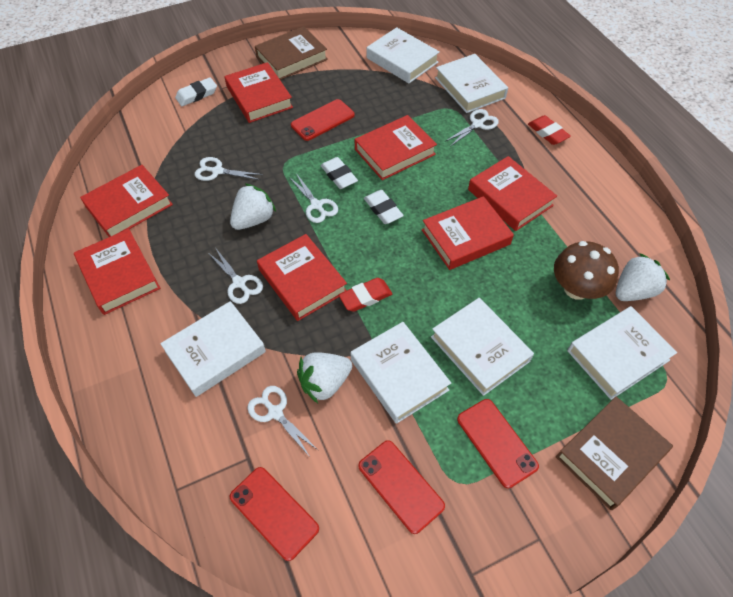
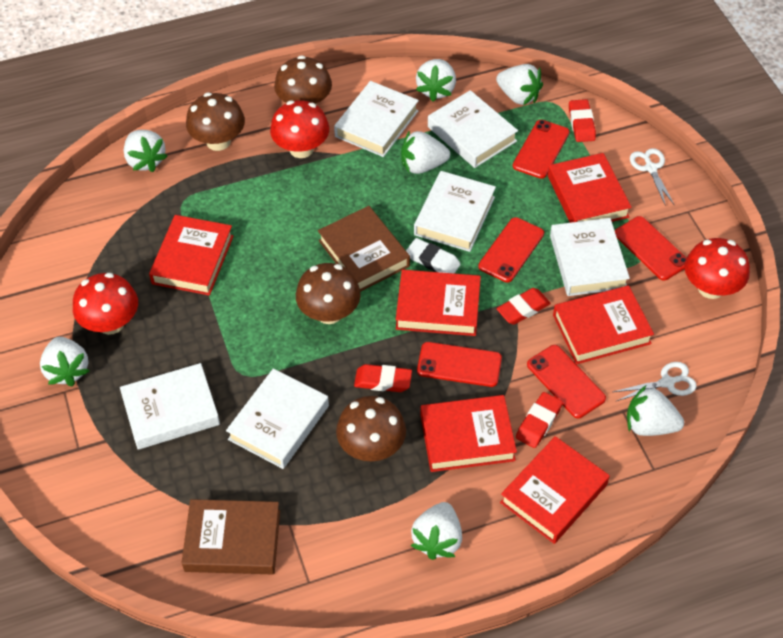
brown mushroom: 1 -> 4
red book: 7 -> 6
red eraser: 2 -> 4
red mushroom: 0 -> 3
red phone: 4 -> 5
white eraser: 3 -> 1
white scissors: 5 -> 2
white strawberry: 3 -> 7

